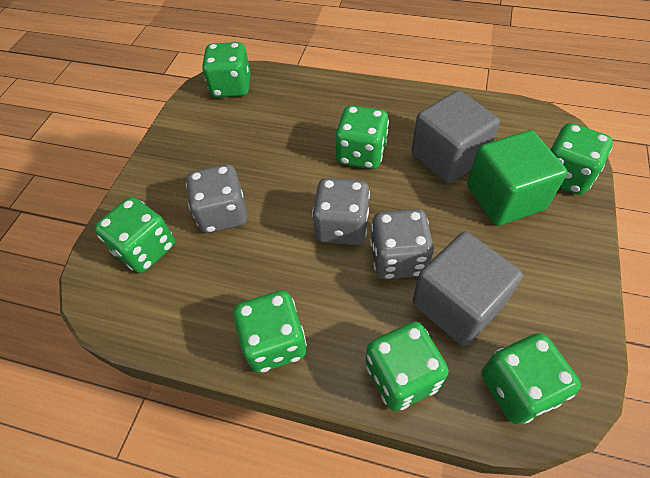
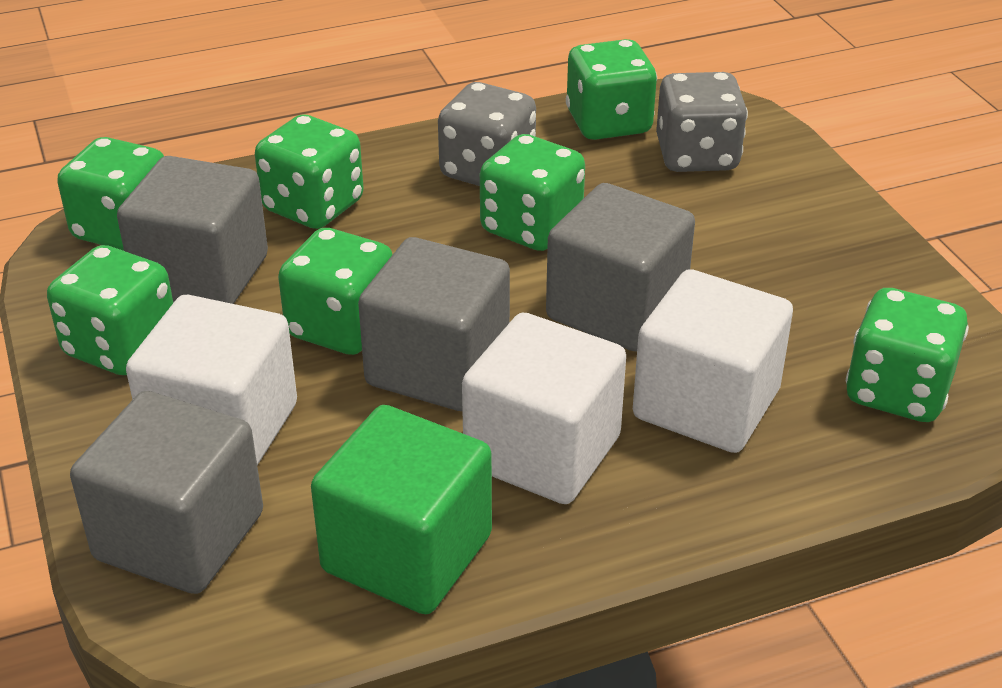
grey cube: 2 -> 4
grey dice: 3 -> 2
white cube: 0 -> 3

